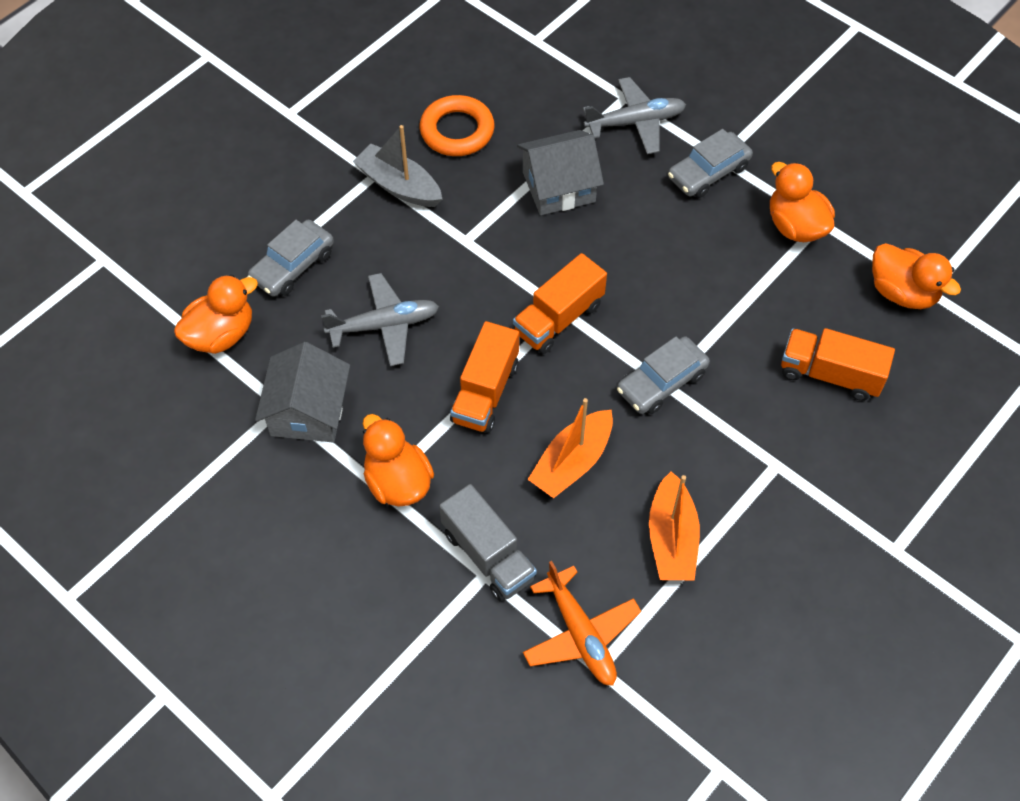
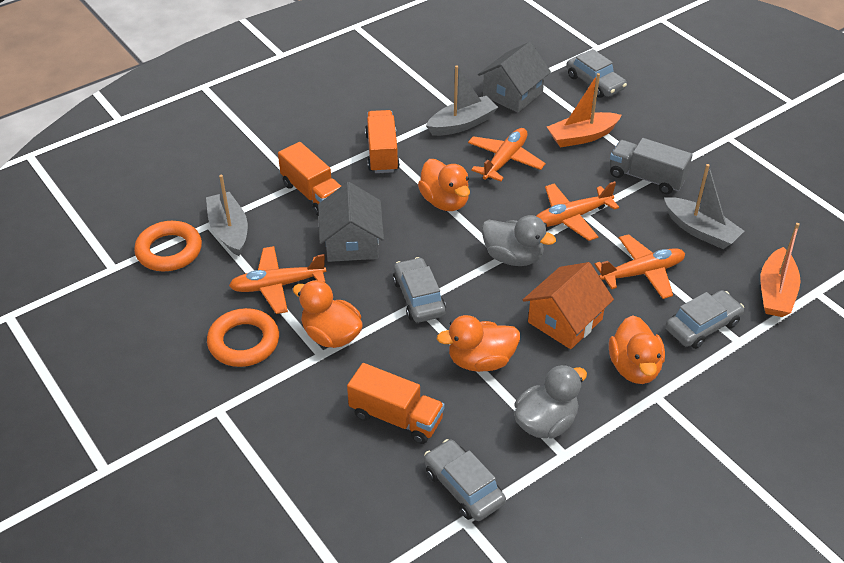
grey boat: 1 -> 3
grey car: 3 -> 4
grey duck: 0 -> 2
grey plane: 2 -> 0
orange house: 0 -> 1
orange plane: 1 -> 4
orange ring: 1 -> 2

